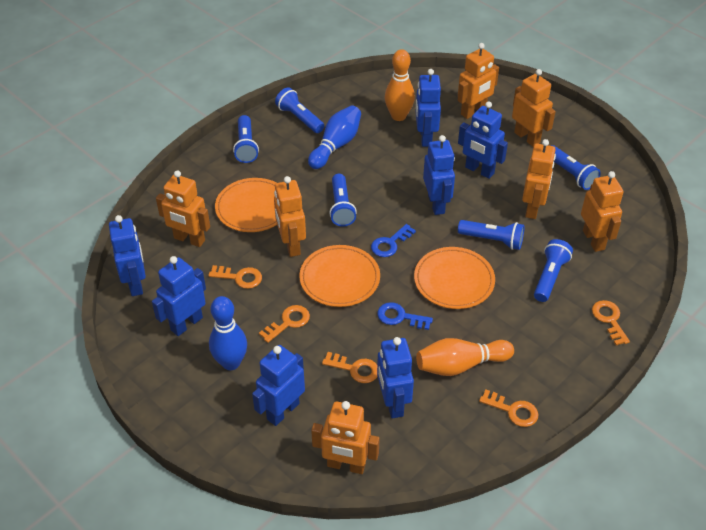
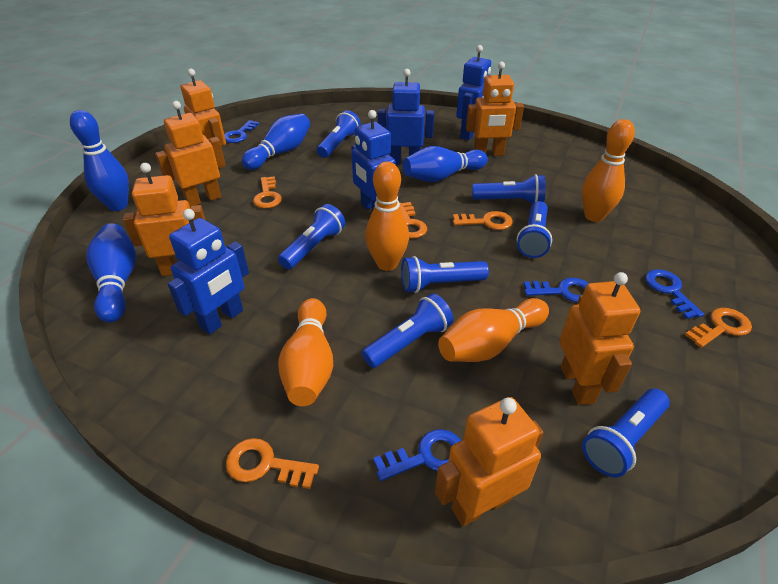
blue bowling pin: 2 -> 4
blue flashlight: 6 -> 7
blue key: 2 -> 4
blue robot: 7 -> 4
orange bowling pin: 2 -> 4
orange plate: 3 -> 0
orange robot: 7 -> 6

